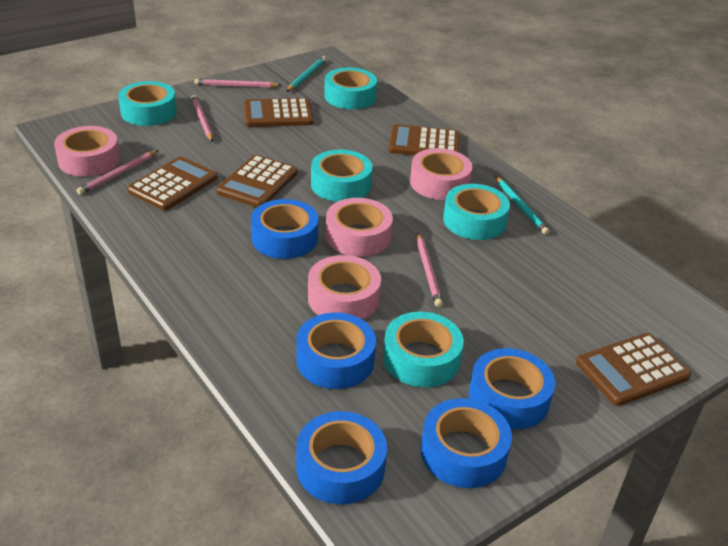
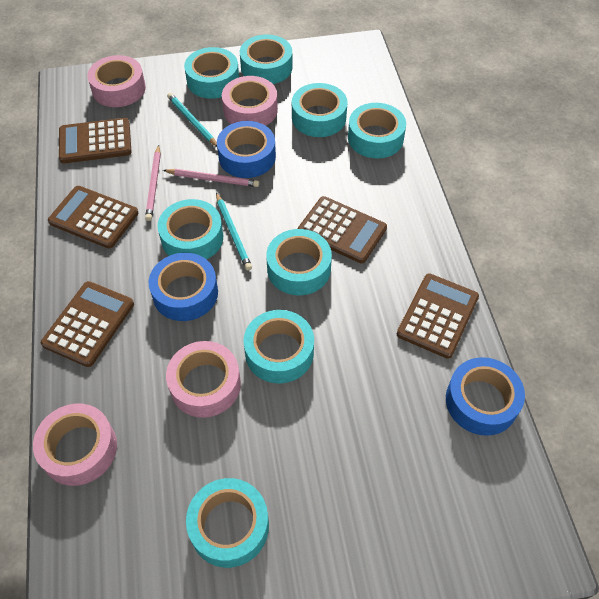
blue tape: 5 -> 3
pink pencil: 4 -> 2
turquoise tape: 5 -> 8

